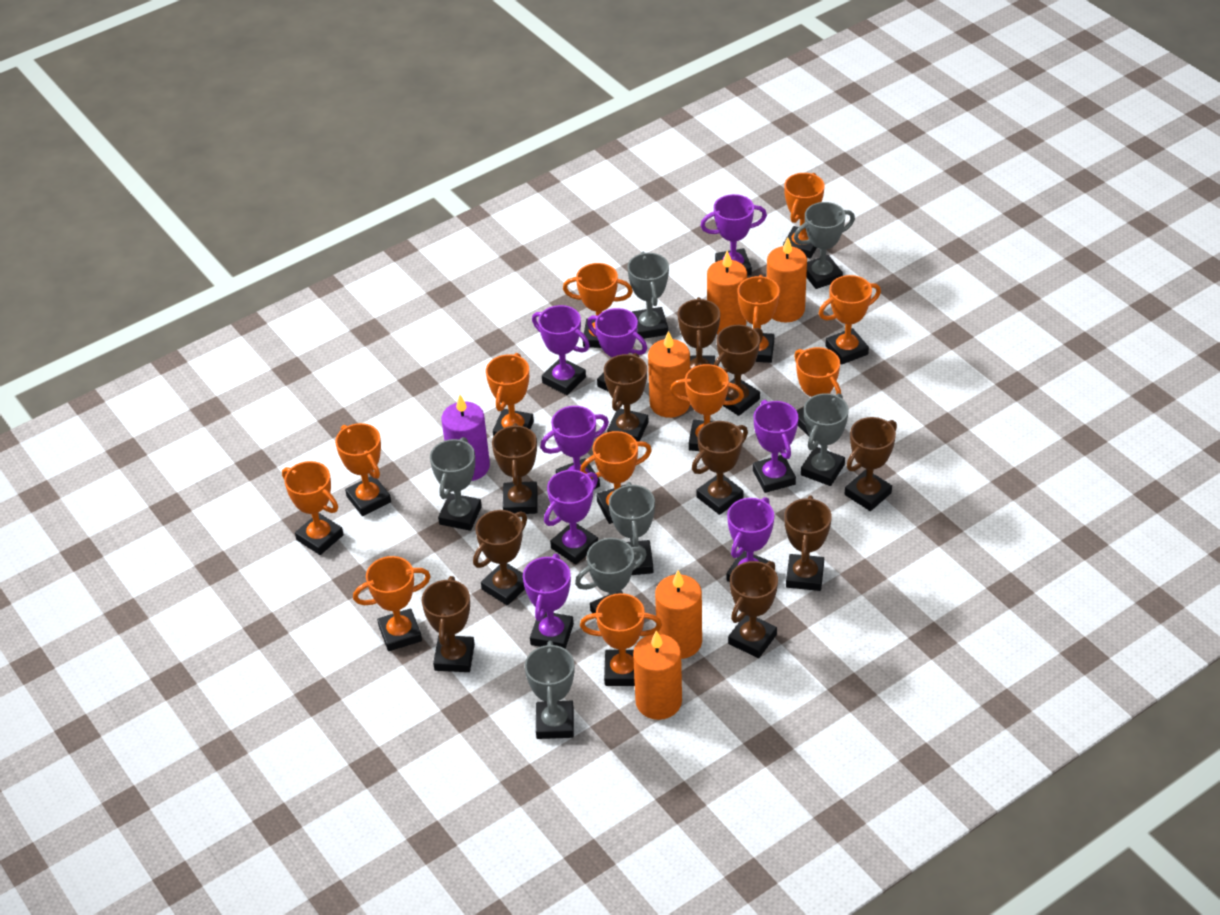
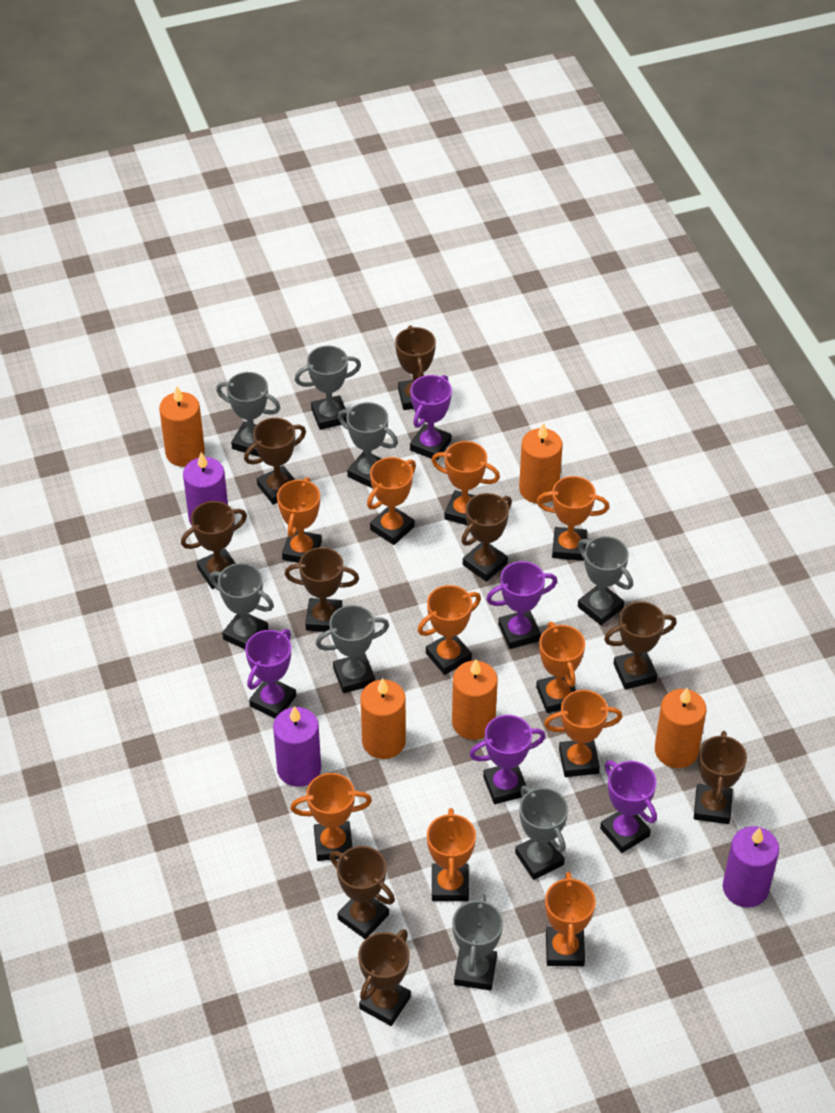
brown trophy: 10 -> 9
grey trophy: 7 -> 8
orange trophy: 12 -> 10
purple candle: 1 -> 3
purple trophy: 8 -> 5

